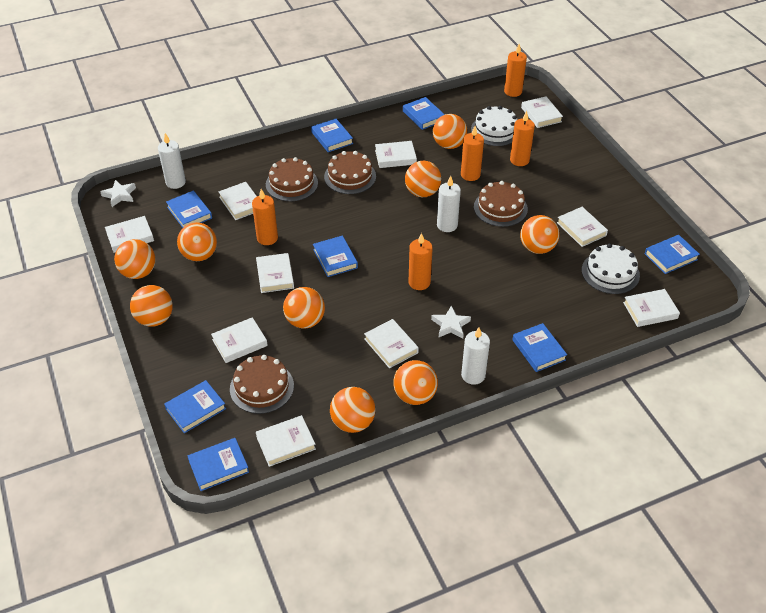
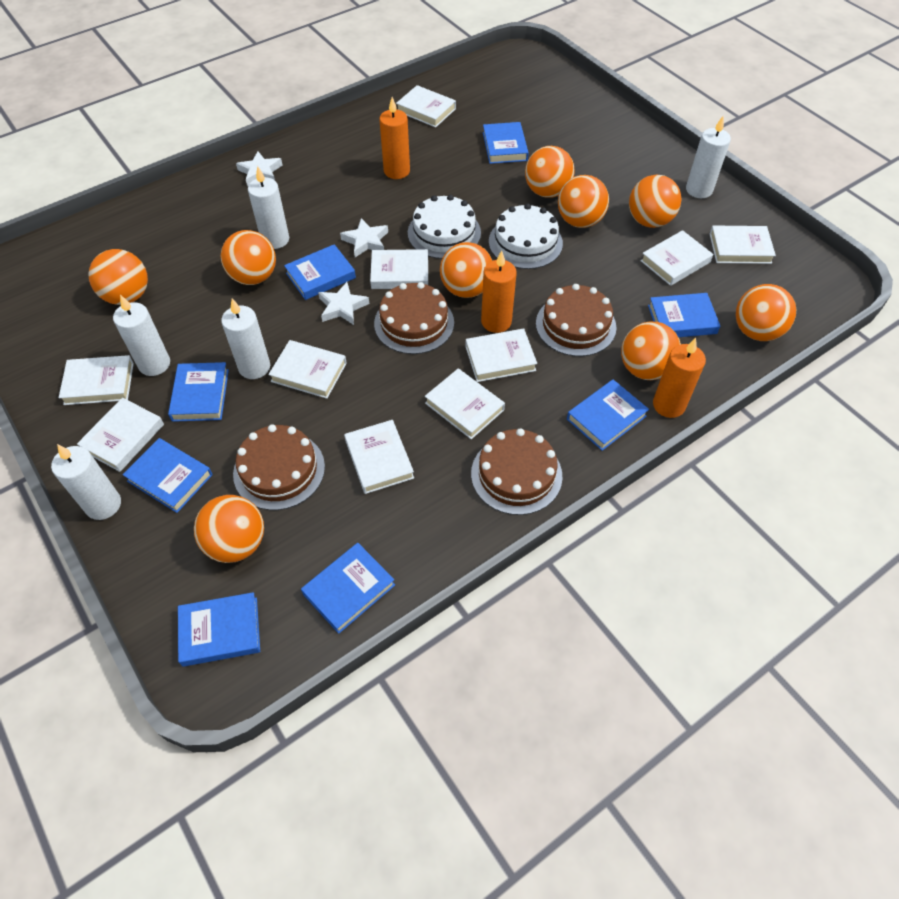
orange candle: 5 -> 3
white candle: 3 -> 5
white star: 2 -> 3

